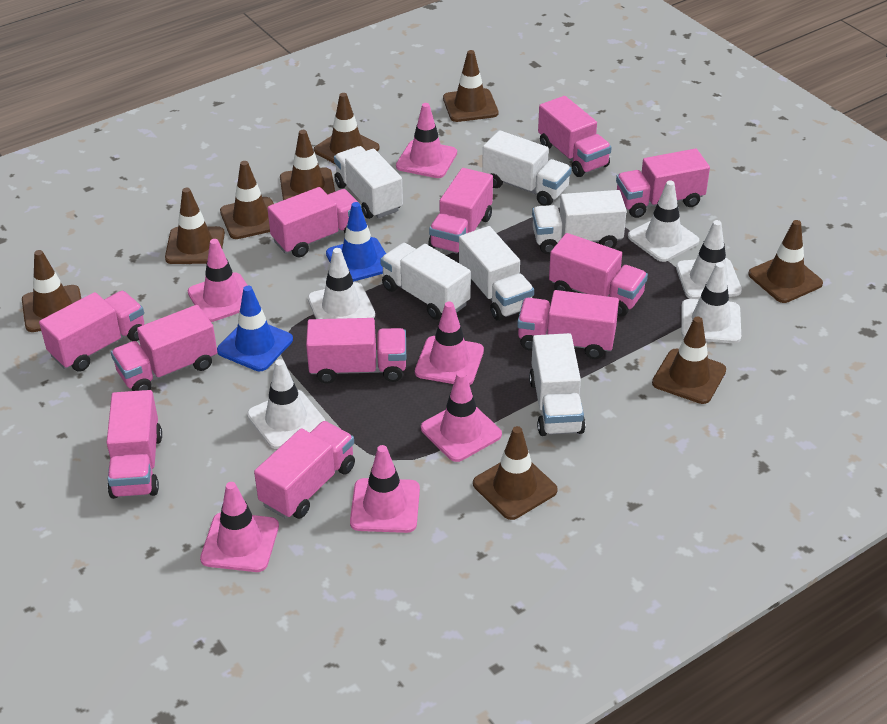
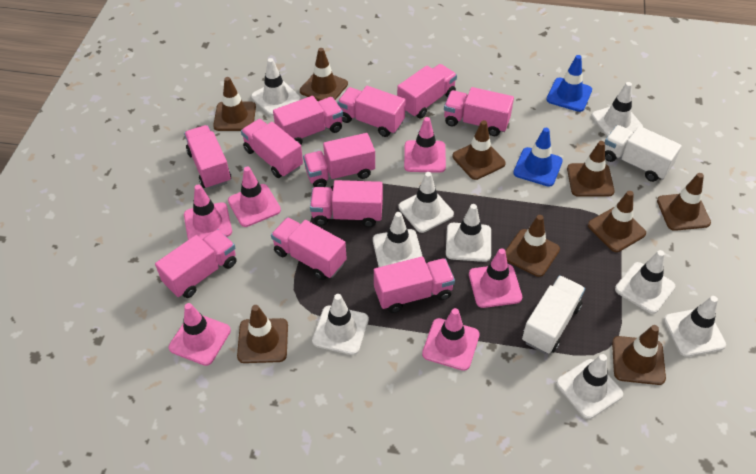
white traffic cone: 5 -> 9
white truck: 6 -> 2

